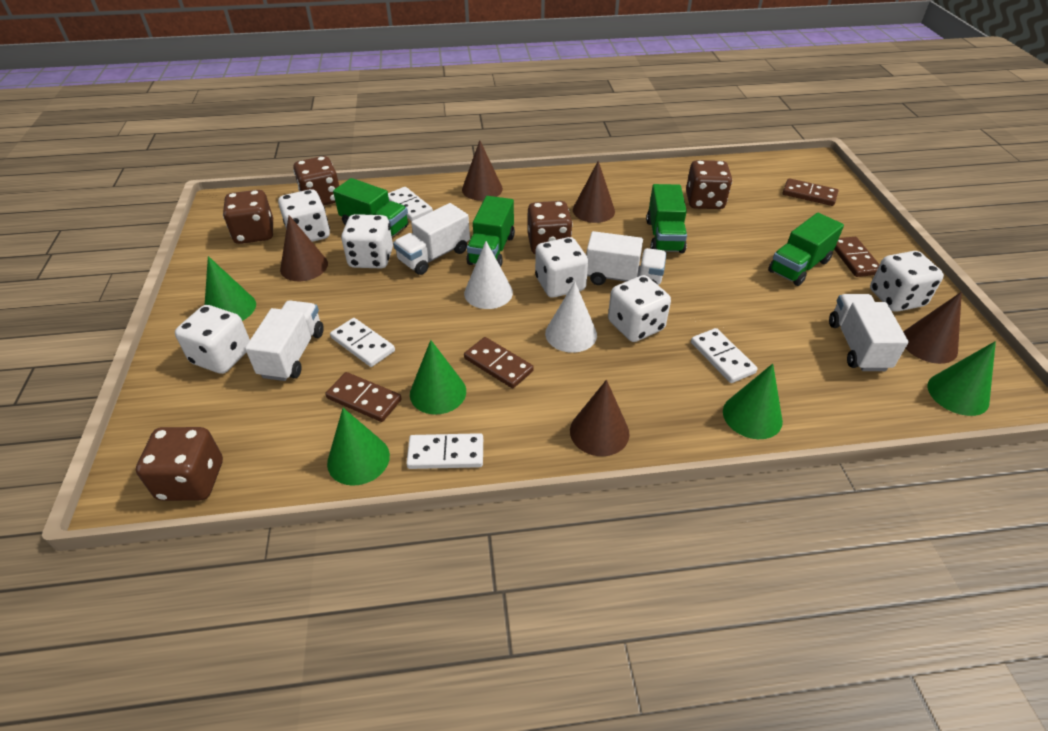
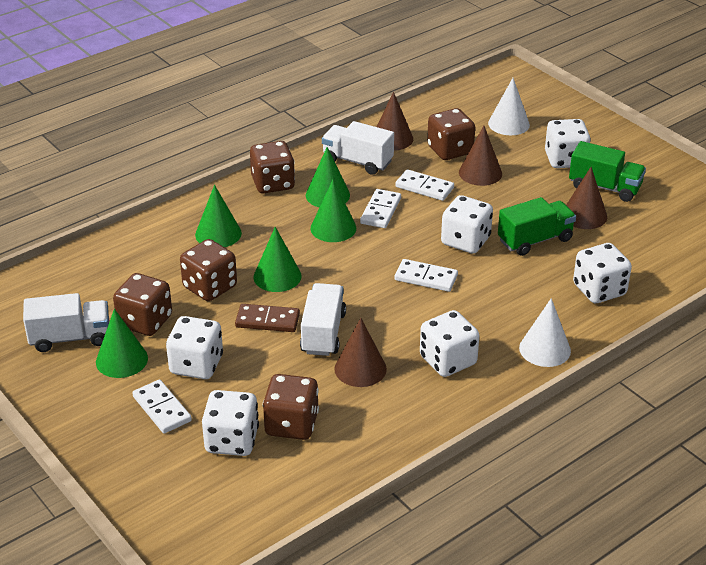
brown cone: 5 -> 4
brown domino: 4 -> 1
green truck: 4 -> 2
white truck: 4 -> 3

